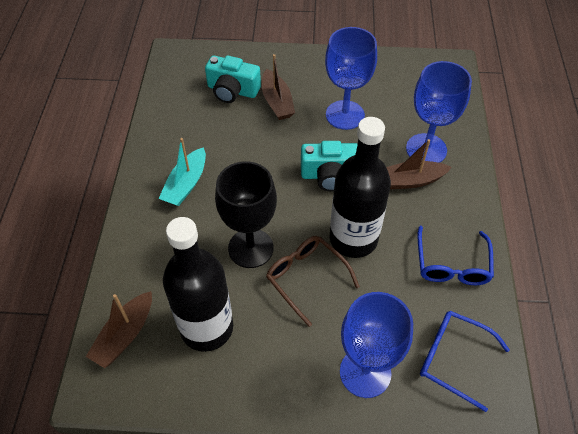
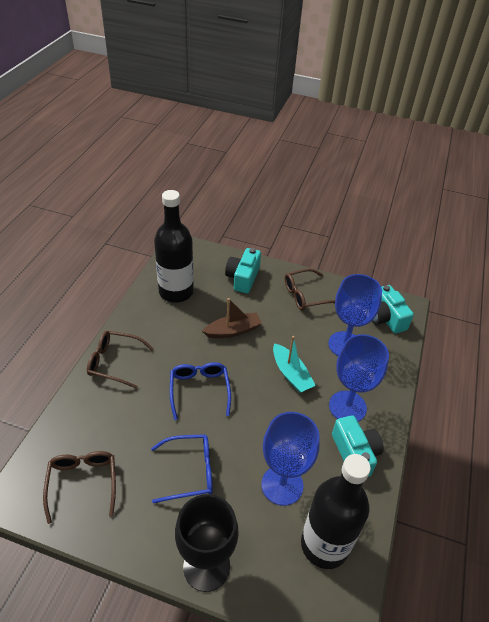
brown boat: 3 -> 1
brown glasses: 1 -> 3
turquoise camera: 2 -> 3

